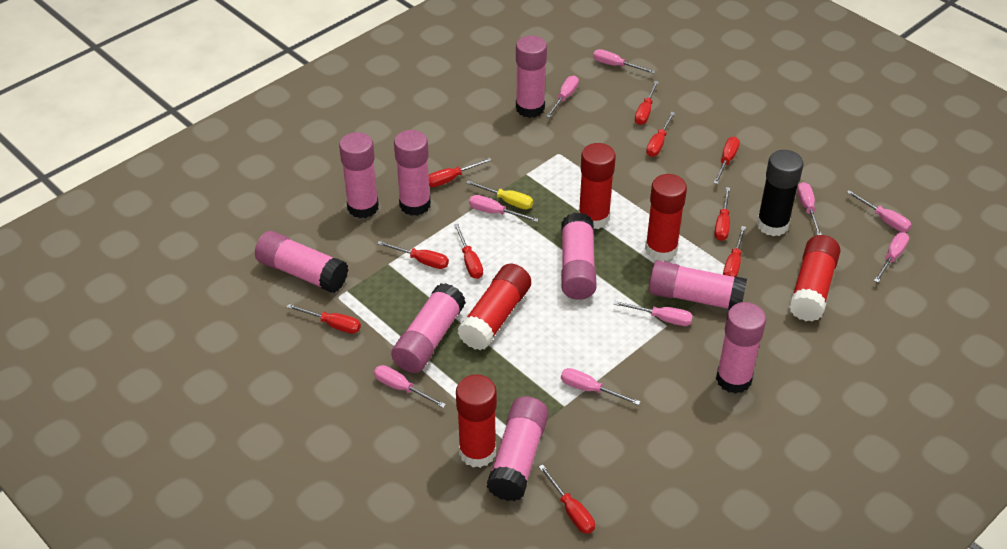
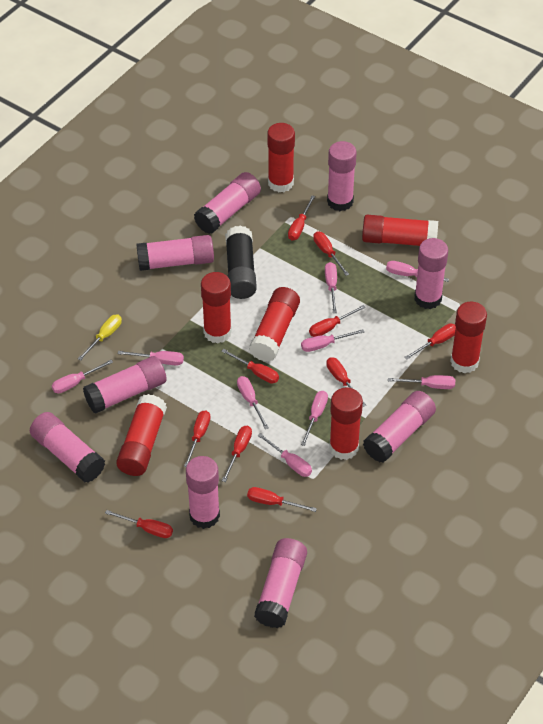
red glue stick: 5 -> 7

